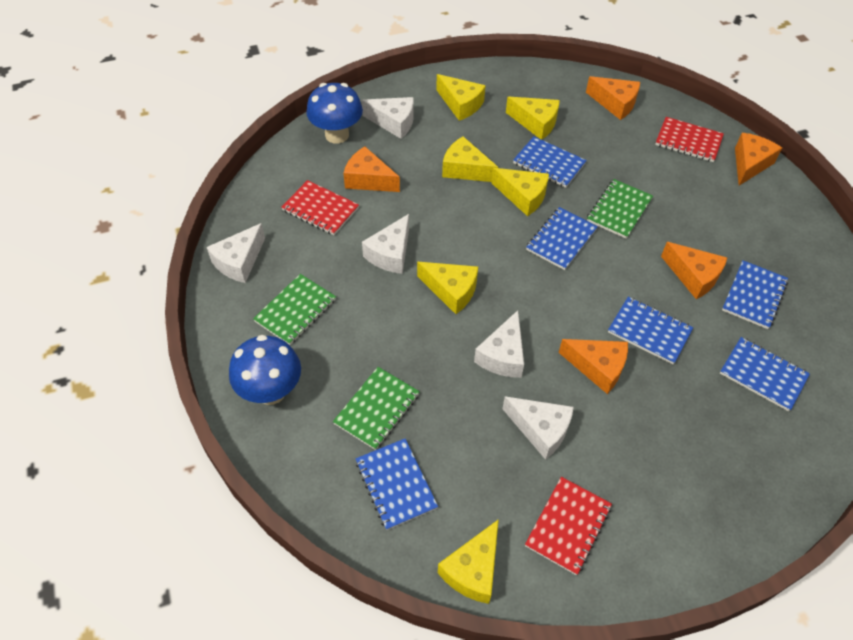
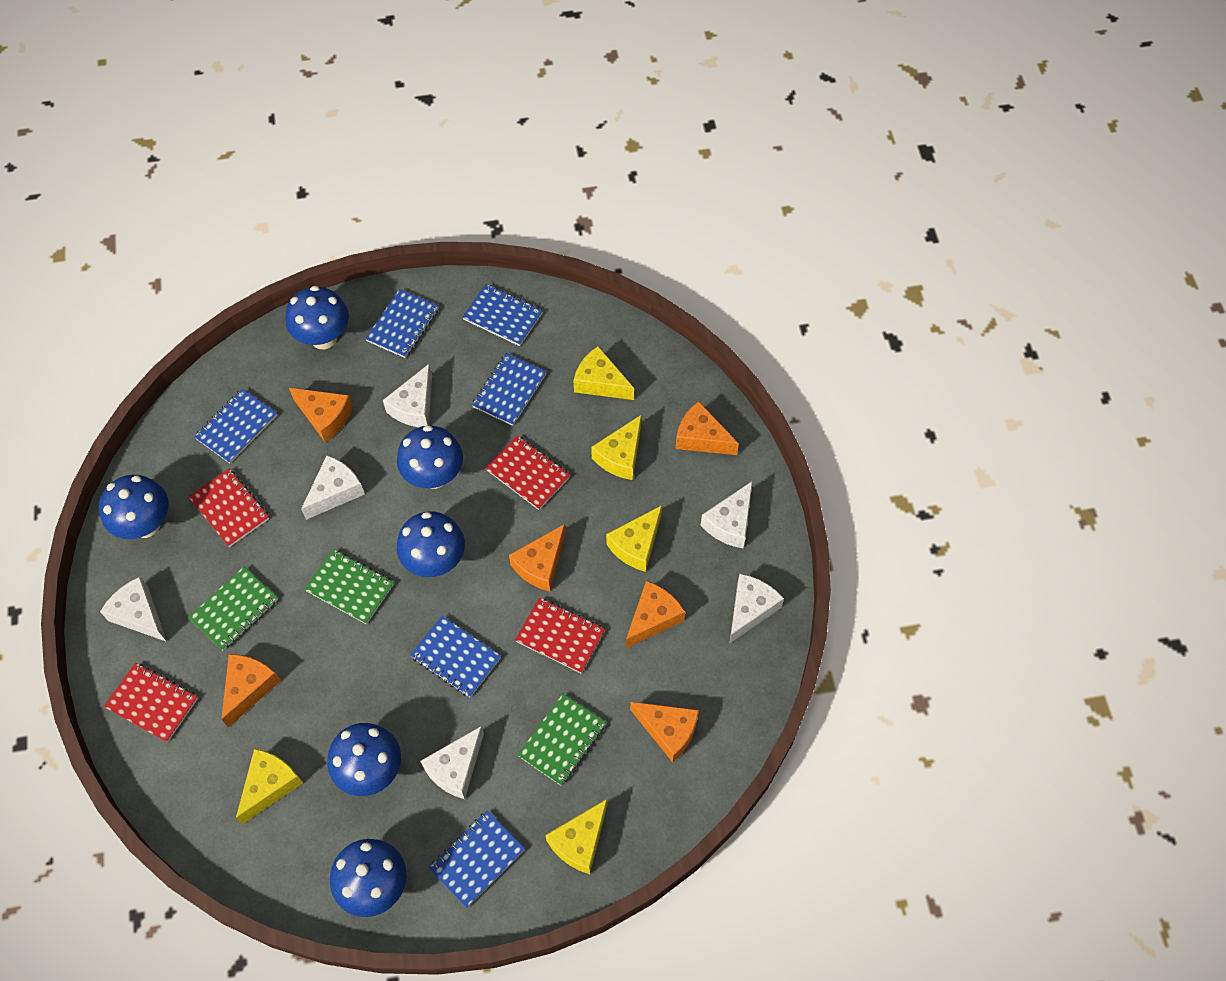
blue mushroom: 2 -> 6
orange cheese: 5 -> 6
red notebook: 3 -> 4
white cheese: 5 -> 6
yellow cheese: 6 -> 5

